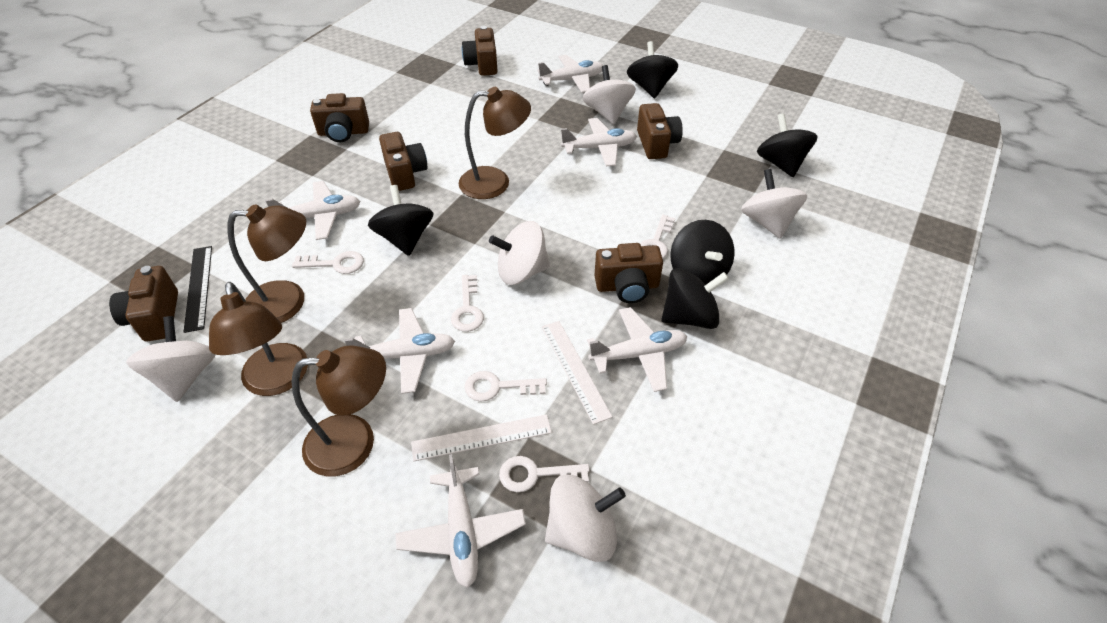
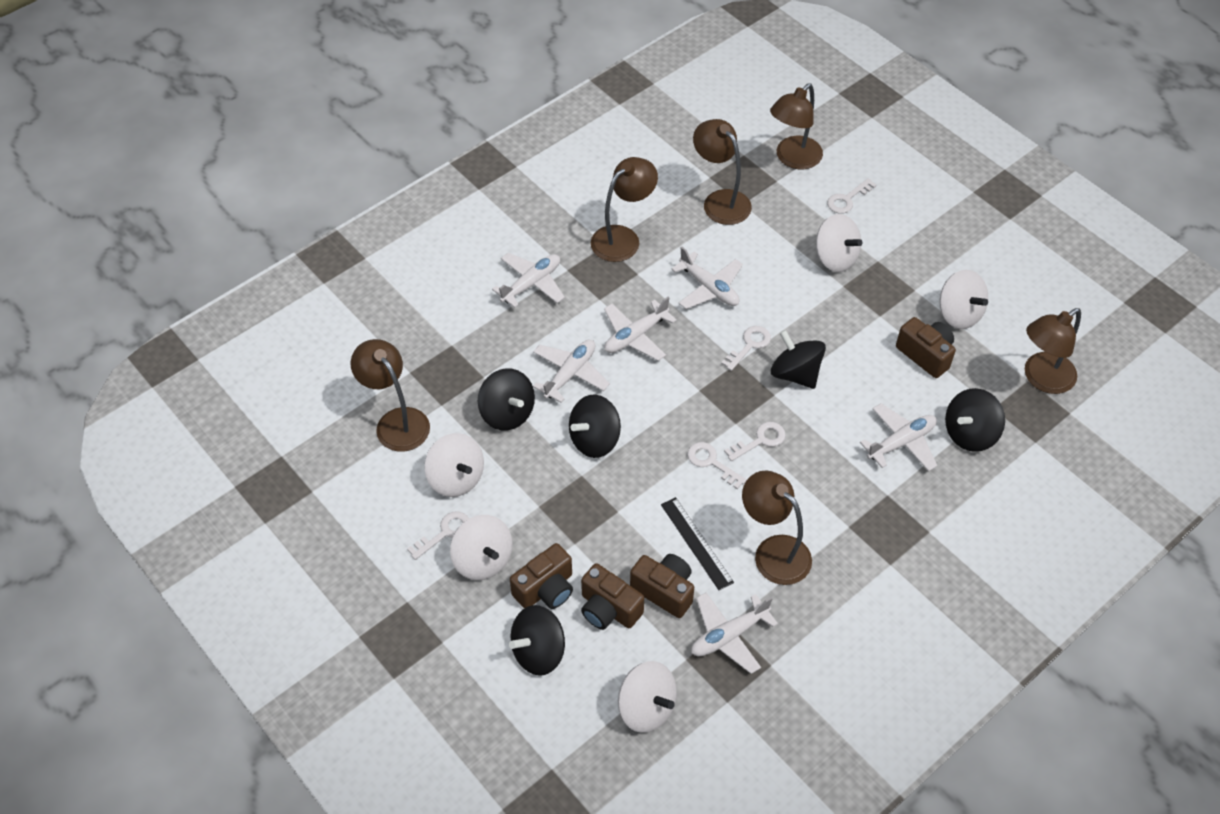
brown camera: 6 -> 4
brown lamp: 4 -> 6
white ruler: 2 -> 0

